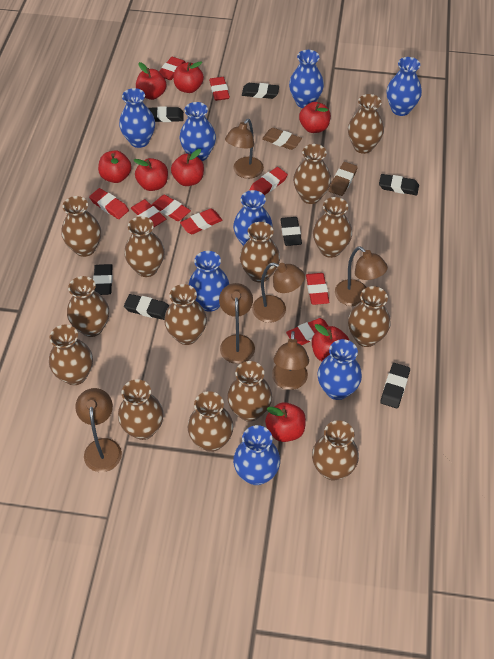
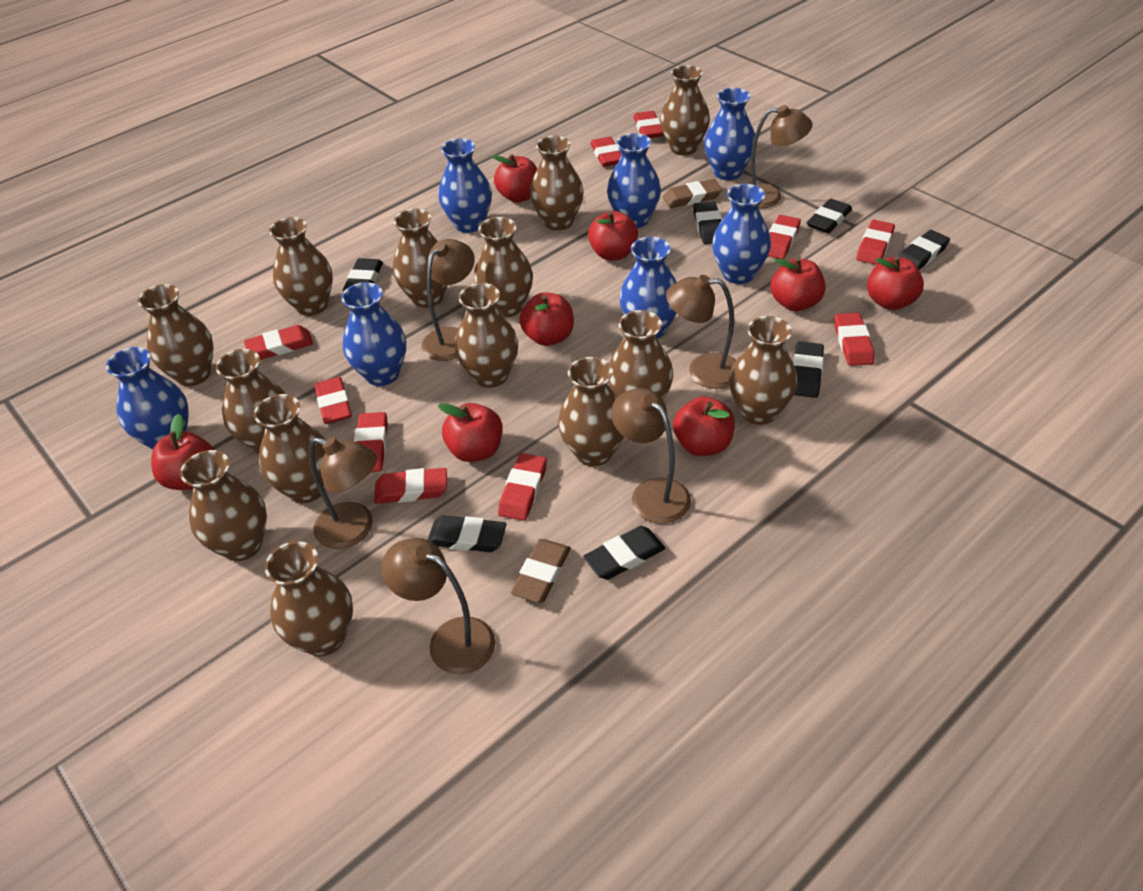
blue vase: 8 -> 7
red eraser: 9 -> 10

